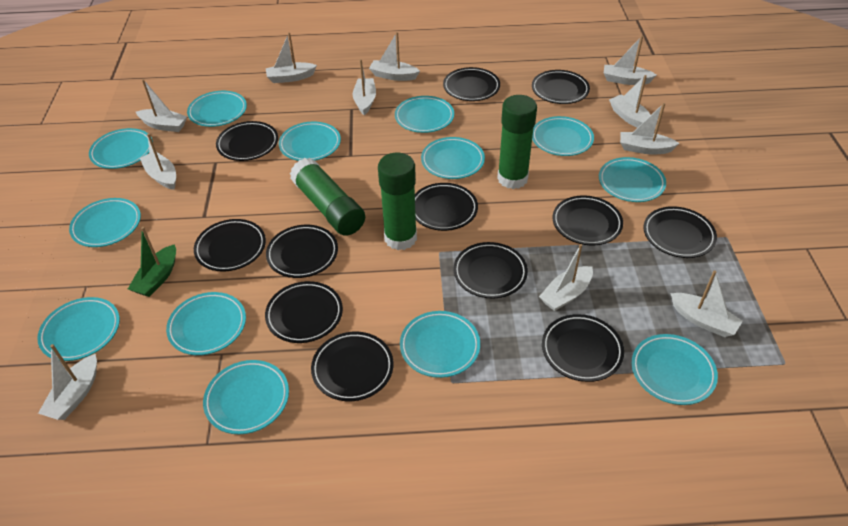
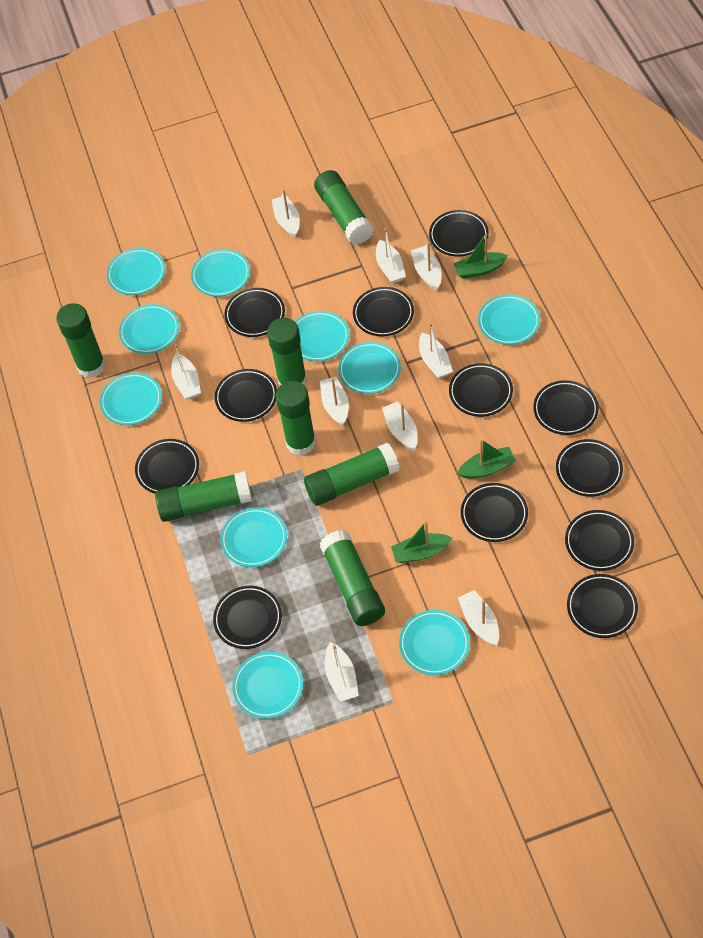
green boat: 1 -> 3
green glue stick: 3 -> 7
turquoise plate: 13 -> 10
white boat: 11 -> 9

